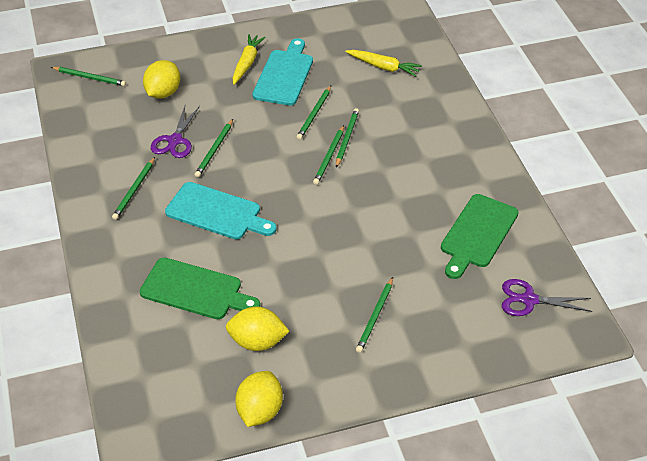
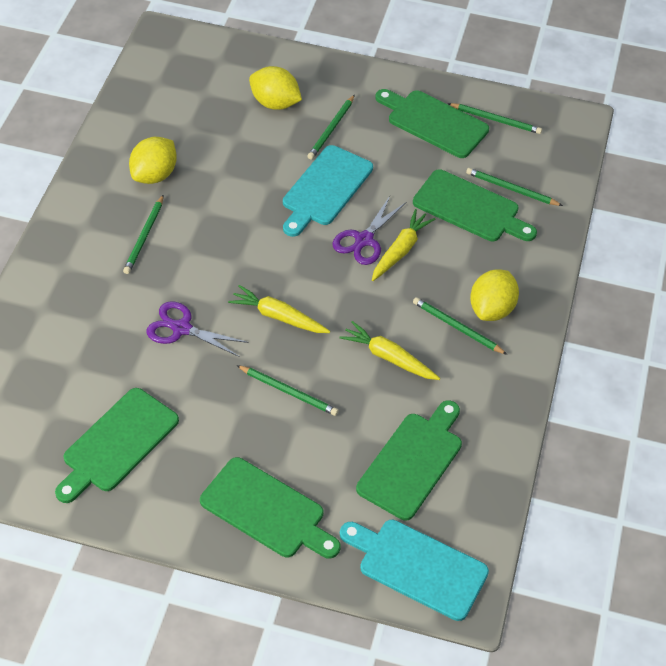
green cutting board: 2 -> 5
green pencil: 7 -> 6
yellow carrot: 2 -> 3

